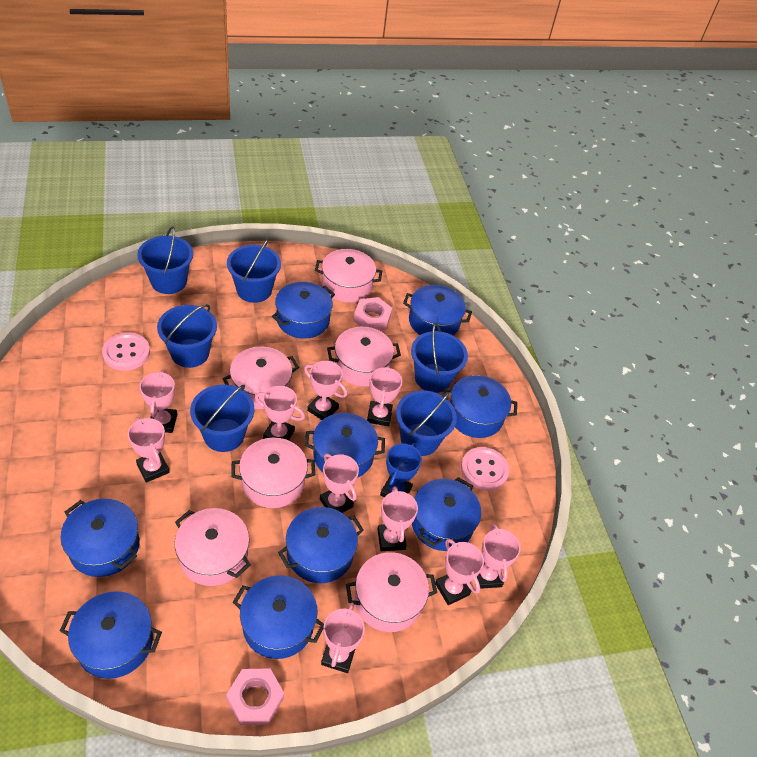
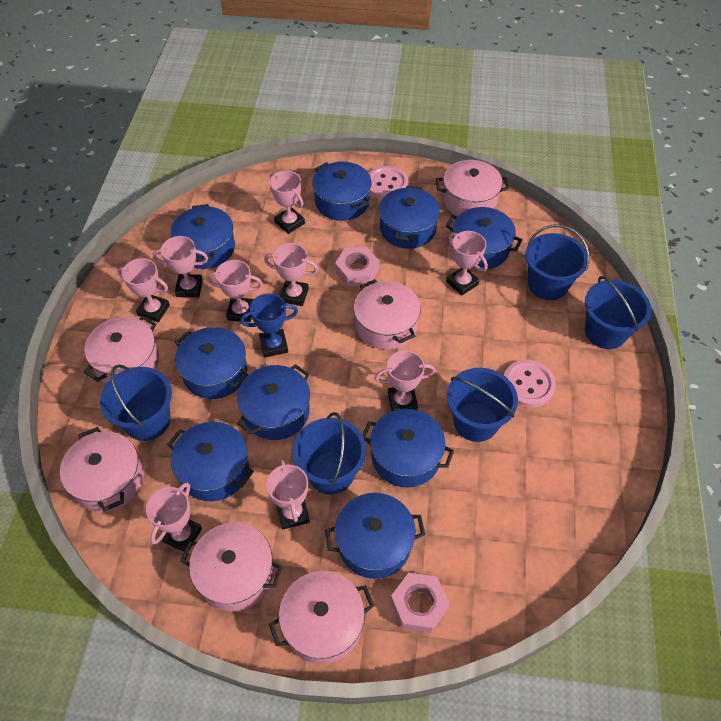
blue bucket: 6 -> 5
pink trophy: 10 -> 9

